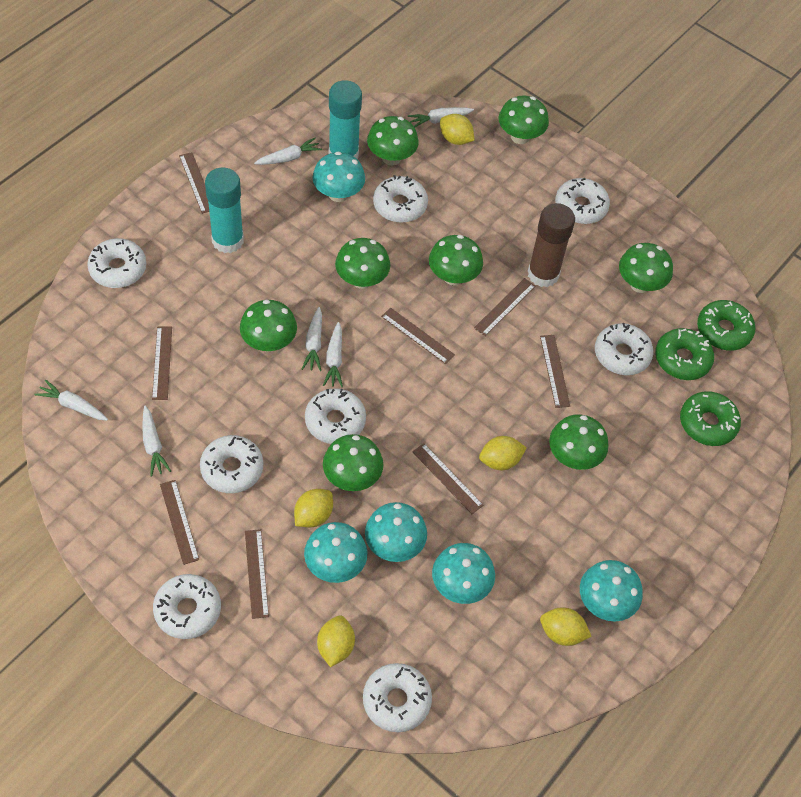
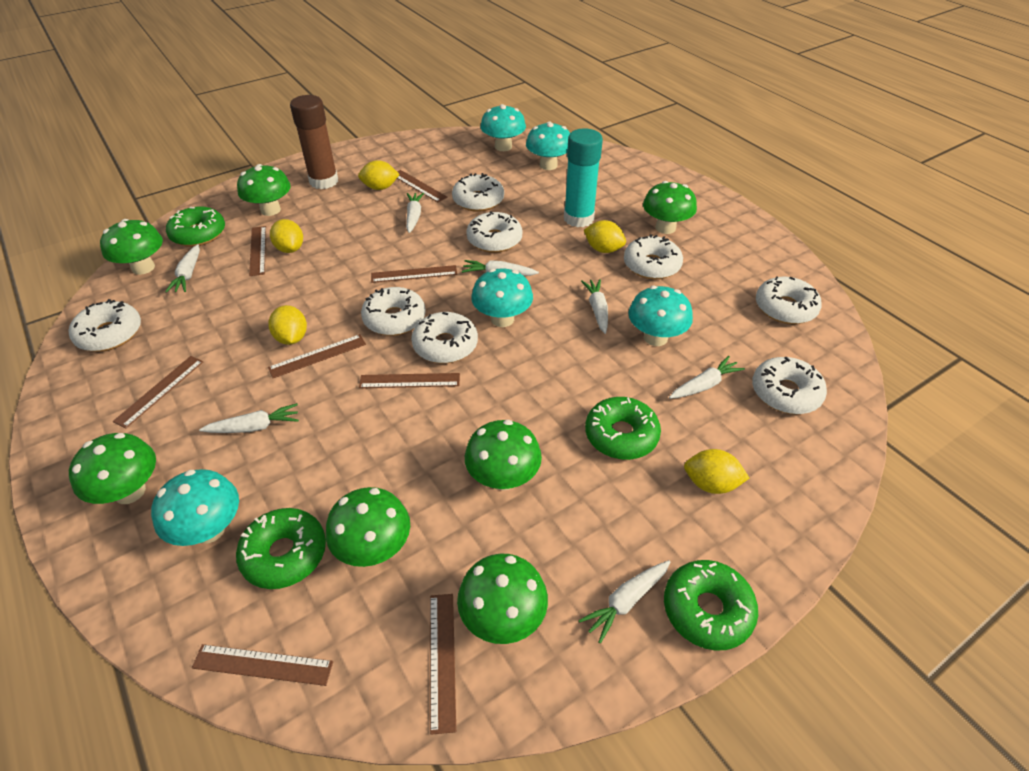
green donut: 3 -> 4
green mushroom: 8 -> 7
turquoise glue stick: 2 -> 1
white carrot: 6 -> 7

